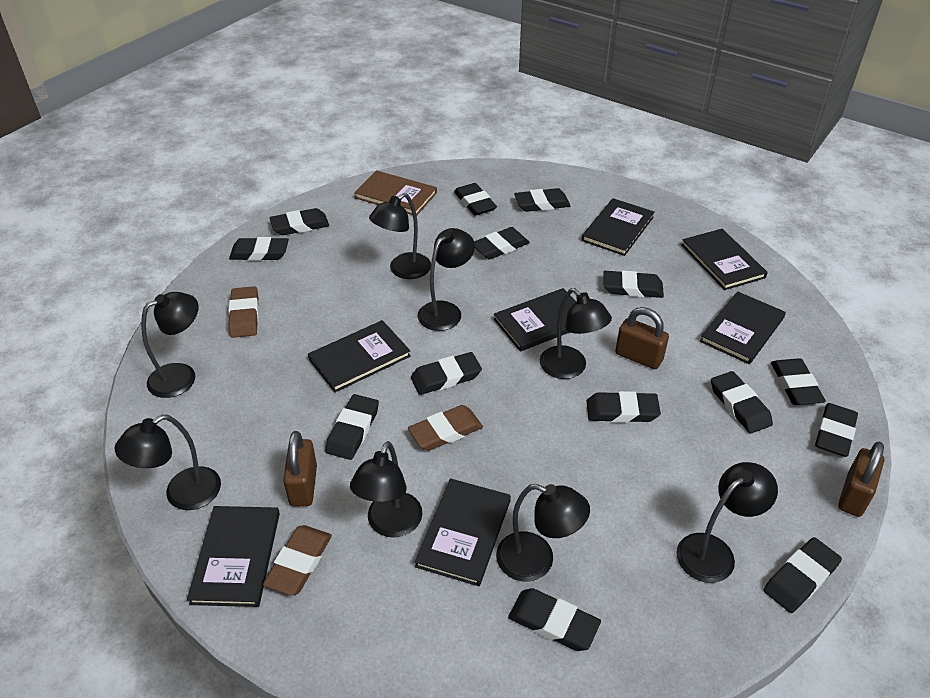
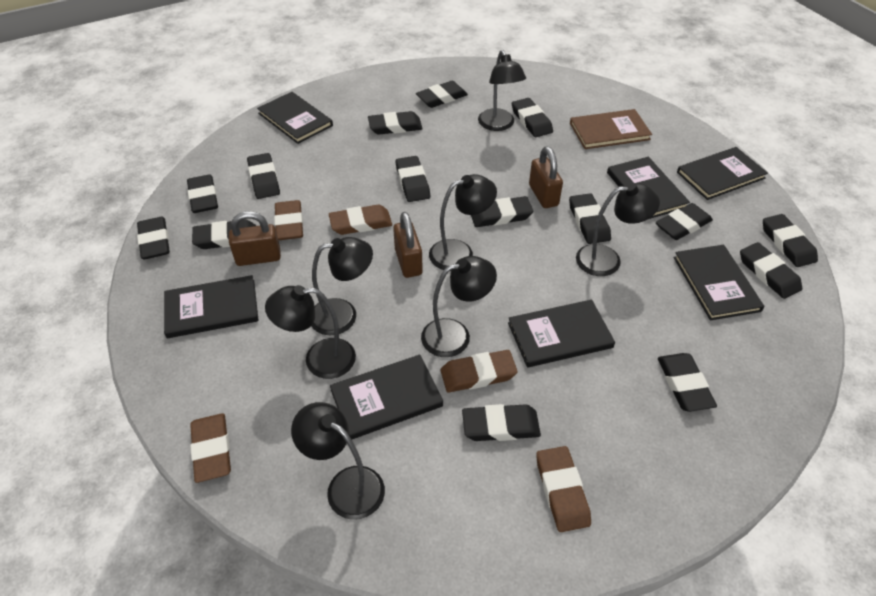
black eraser: 14 -> 15
black lamp: 8 -> 7
brown eraser: 3 -> 5

